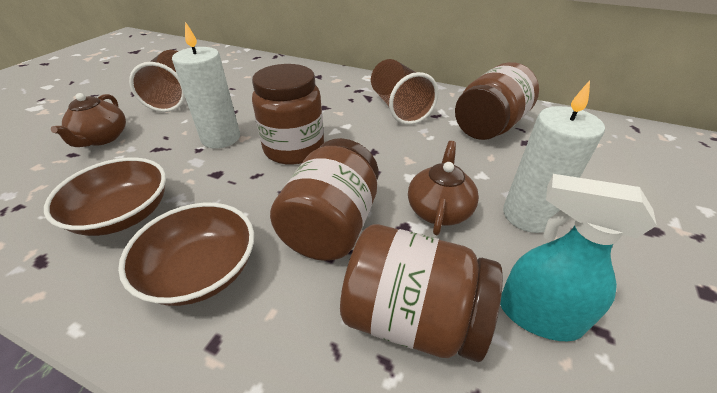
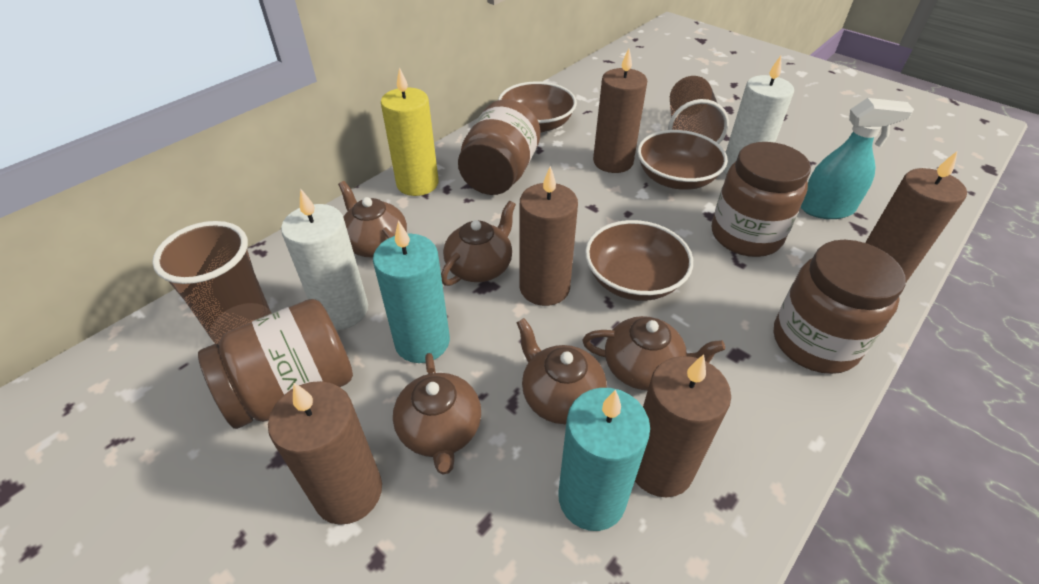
brown bowl: 2 -> 3
brown candle: 0 -> 5
brown teapot: 2 -> 5
turquoise candle: 0 -> 2
yellow candle: 0 -> 1

